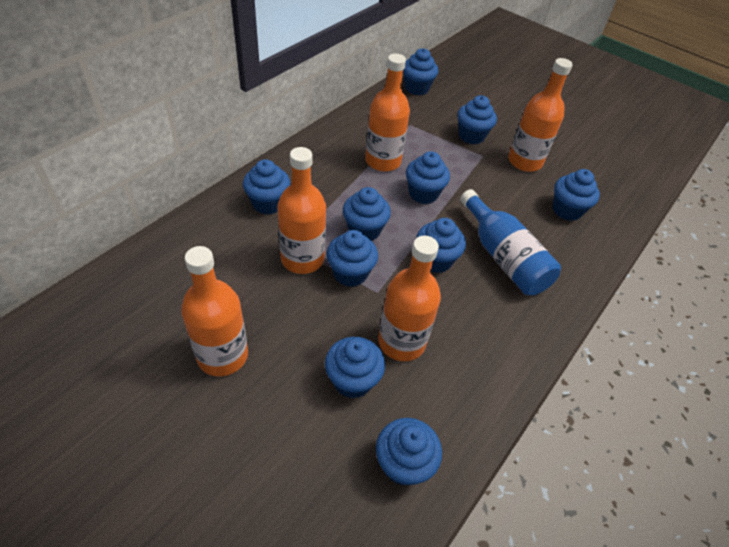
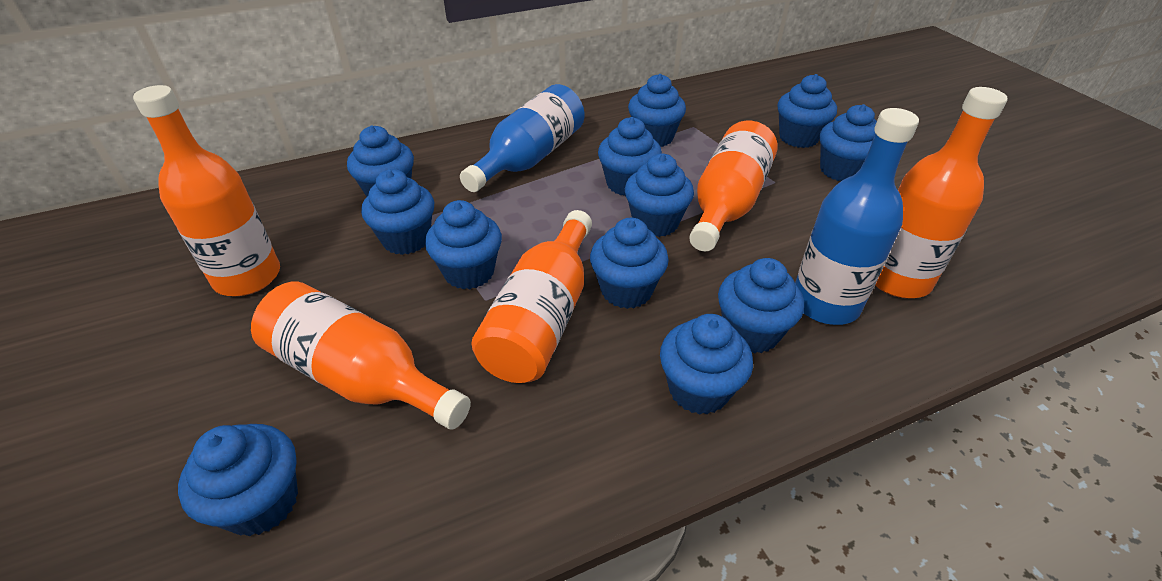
blue bottle: 1 -> 2
blue cupcake: 10 -> 12

